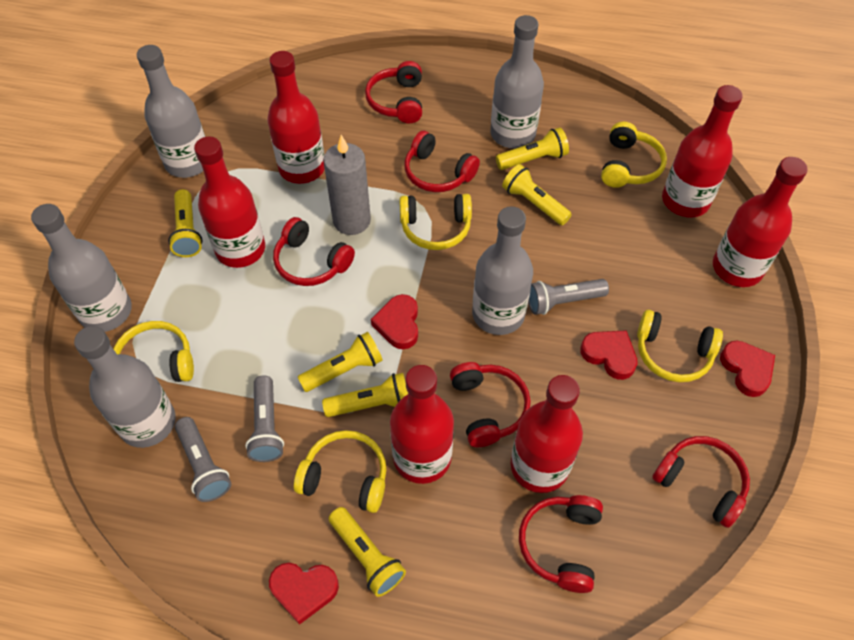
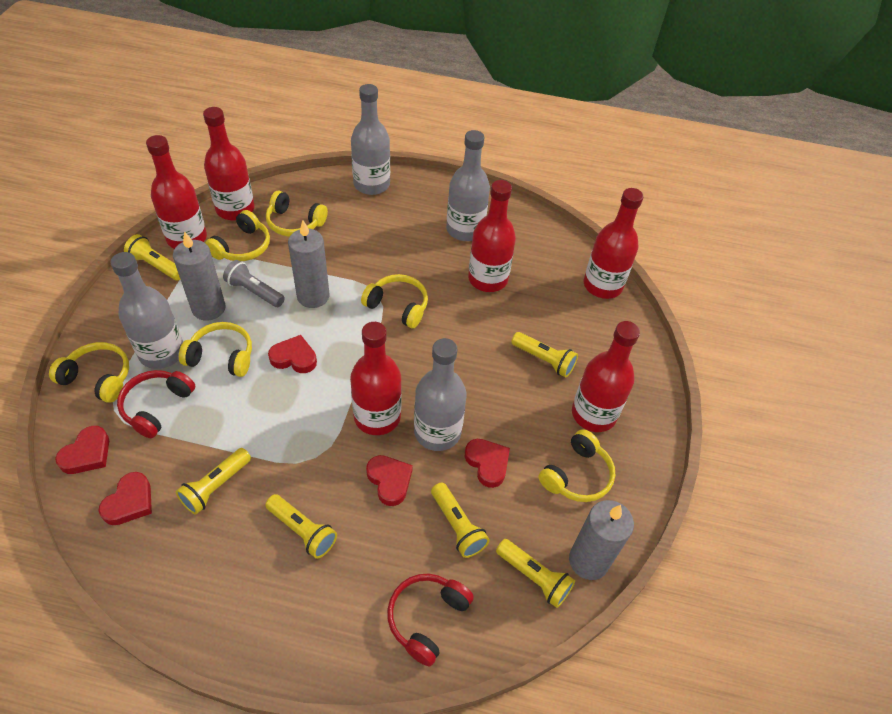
grey bottle: 5 -> 4
grey candle: 1 -> 3
grey flashlight: 3 -> 1
red headphones: 6 -> 2
red heart: 4 -> 5
yellow headphones: 5 -> 6

